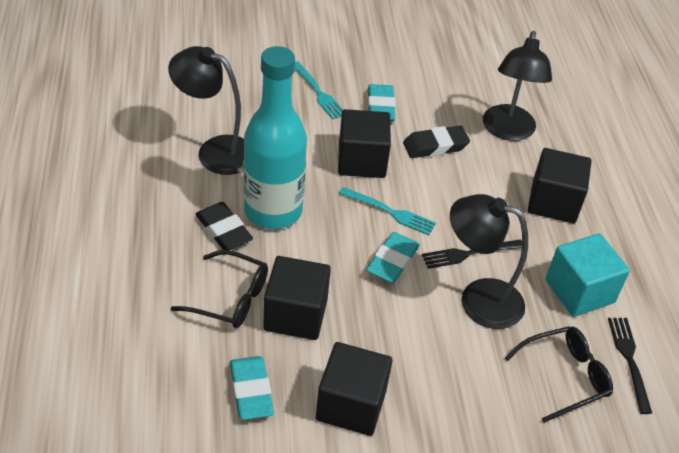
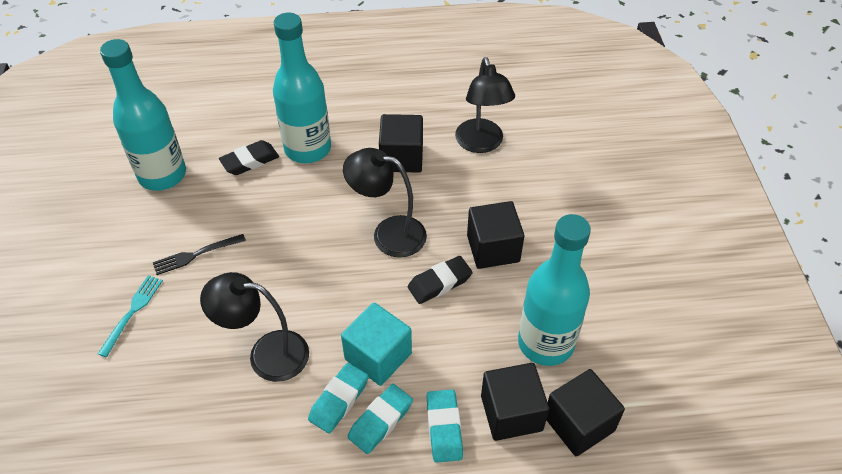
black fork: 2 -> 1
black glasses: 2 -> 0
turquoise bottle: 1 -> 3
turquoise fork: 2 -> 1

